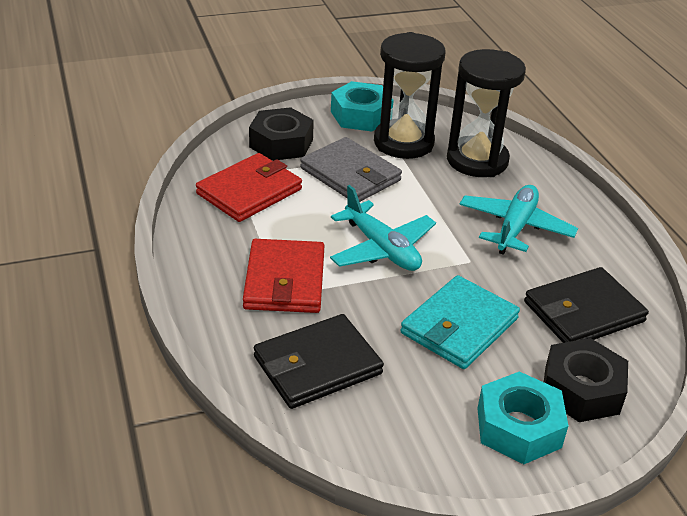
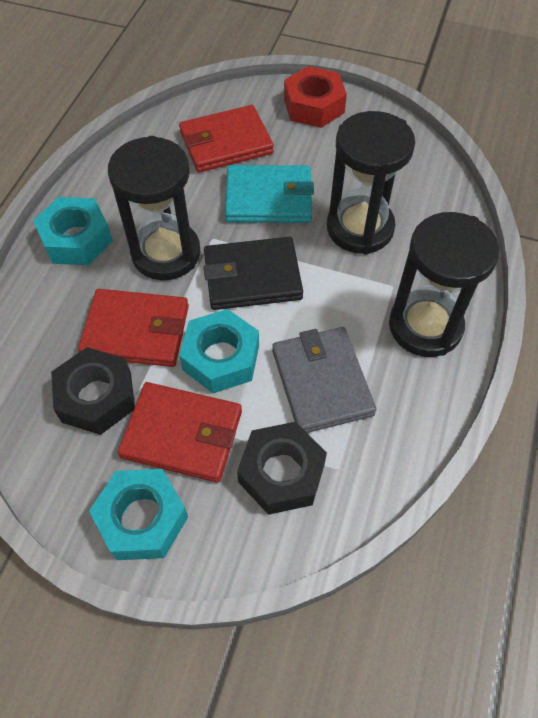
black hourglass: 2 -> 3
black wallet: 2 -> 1
red nut: 0 -> 1
red wallet: 2 -> 3
turquoise nut: 2 -> 3
turquoise plane: 2 -> 0

